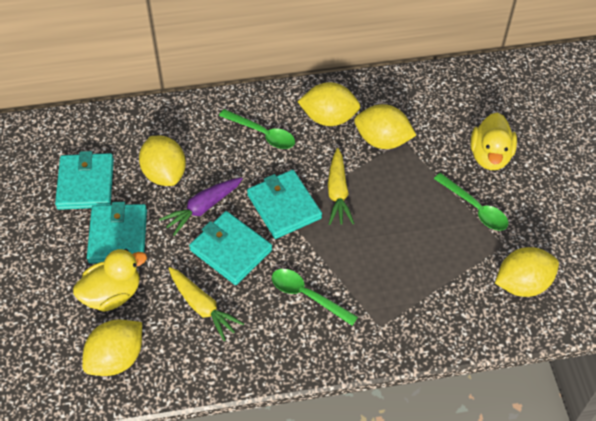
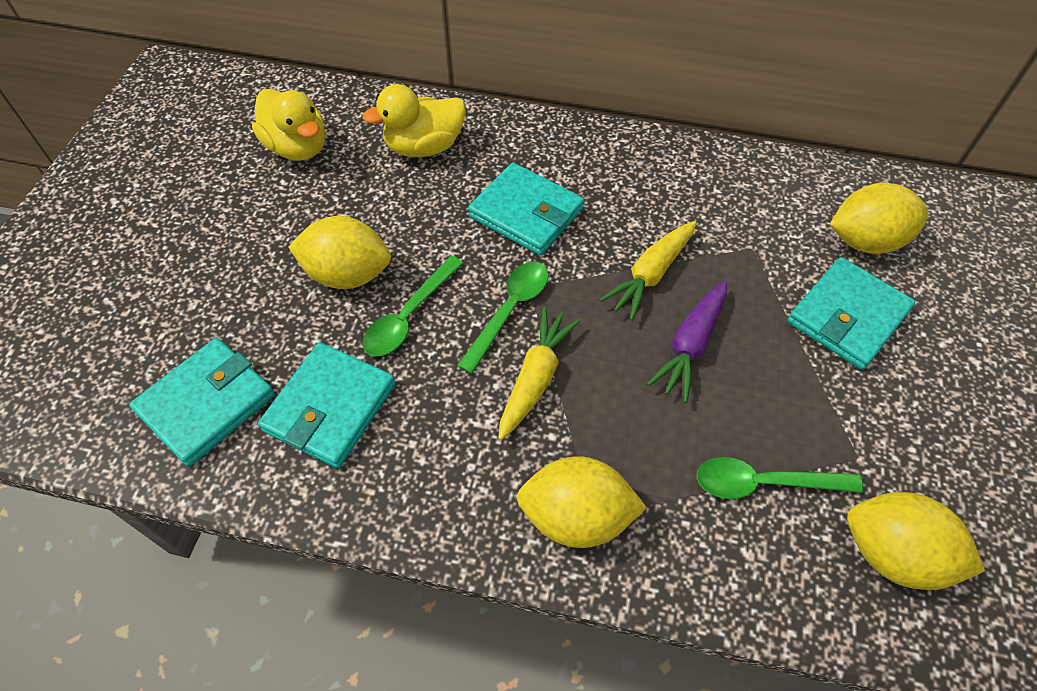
yellow lemon: 5 -> 4

